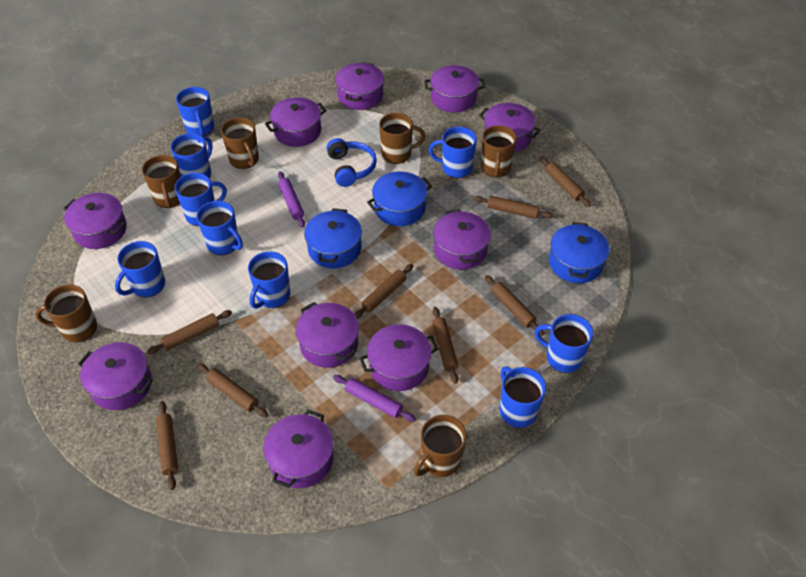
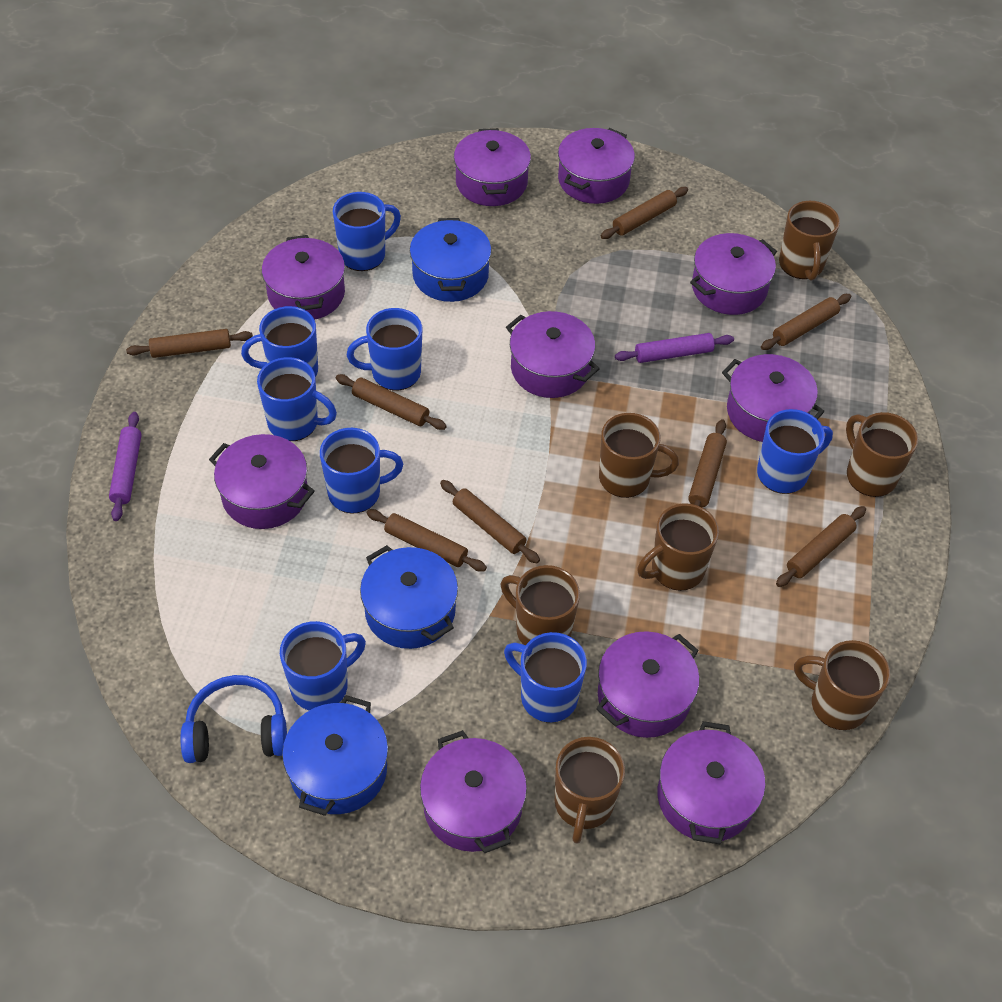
blue mug: 9 -> 8
brown mug: 6 -> 7

